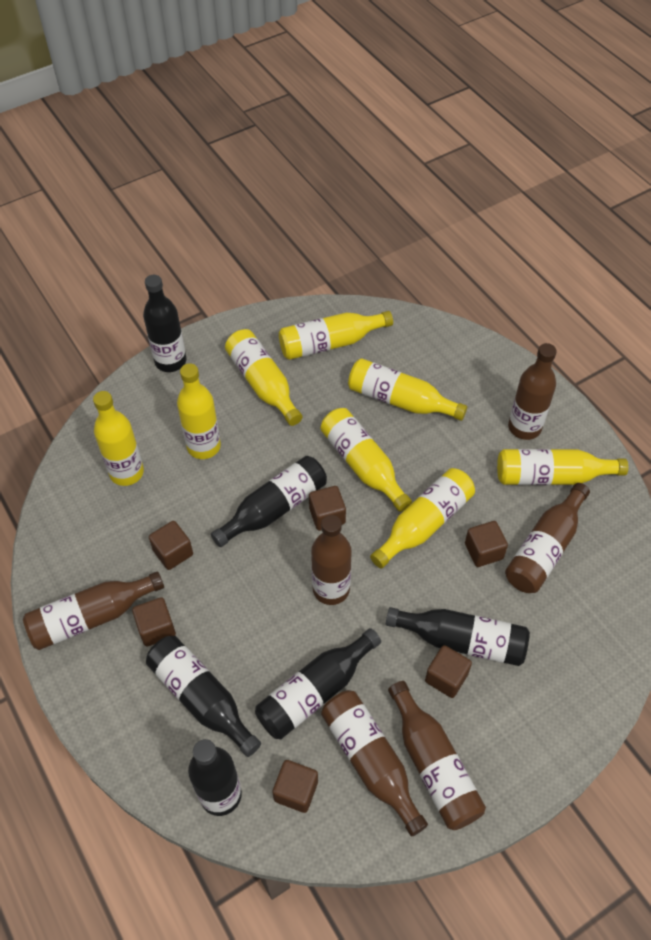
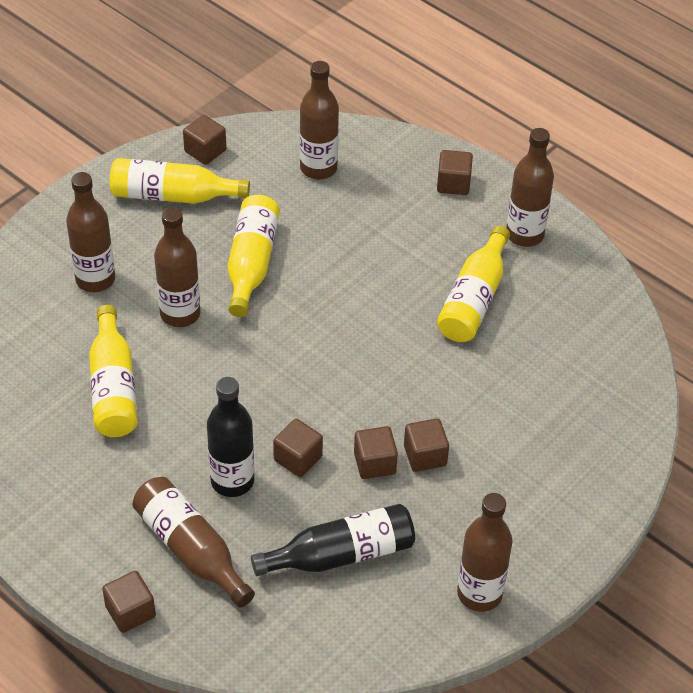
black bottle: 6 -> 2
yellow bottle: 8 -> 4

